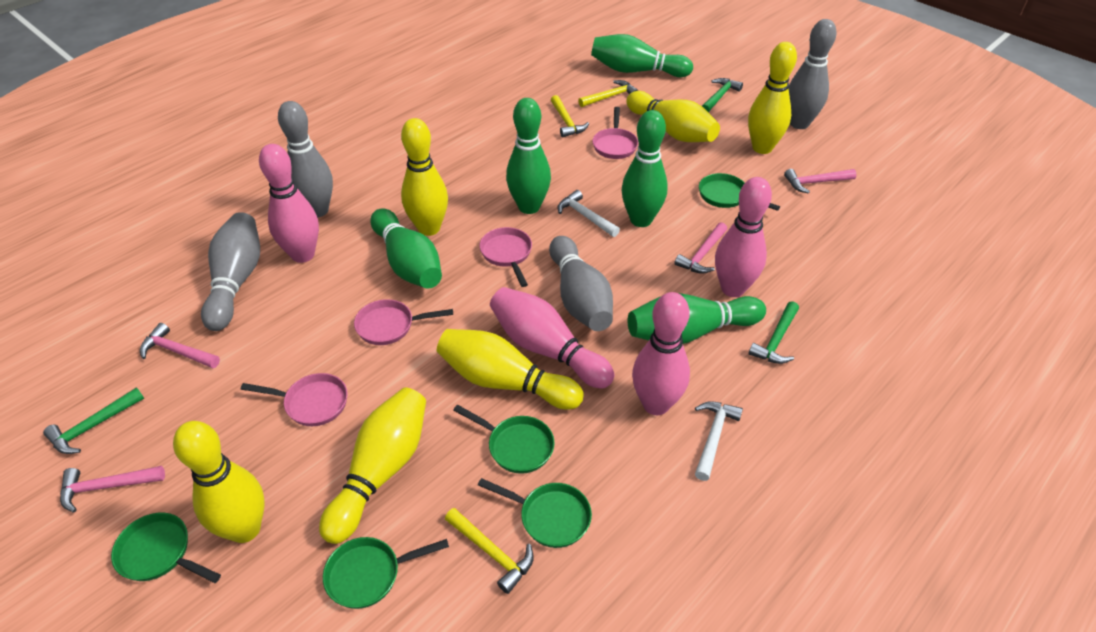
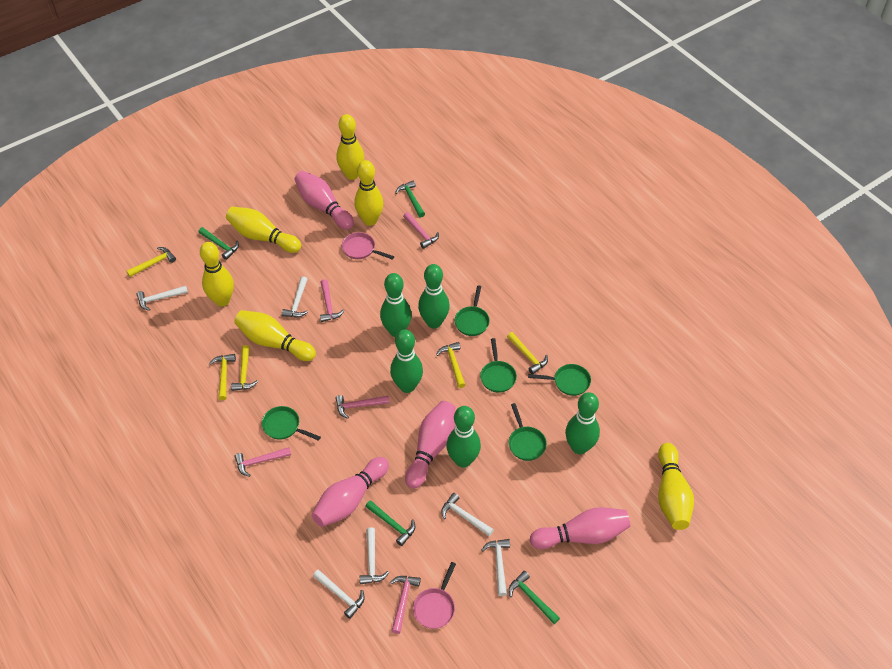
green hammer: 3 -> 4
grey bowling pin: 4 -> 0
pink hammer: 4 -> 5
pink pan: 4 -> 2
white hammer: 2 -> 6
yellow hammer: 3 -> 5

